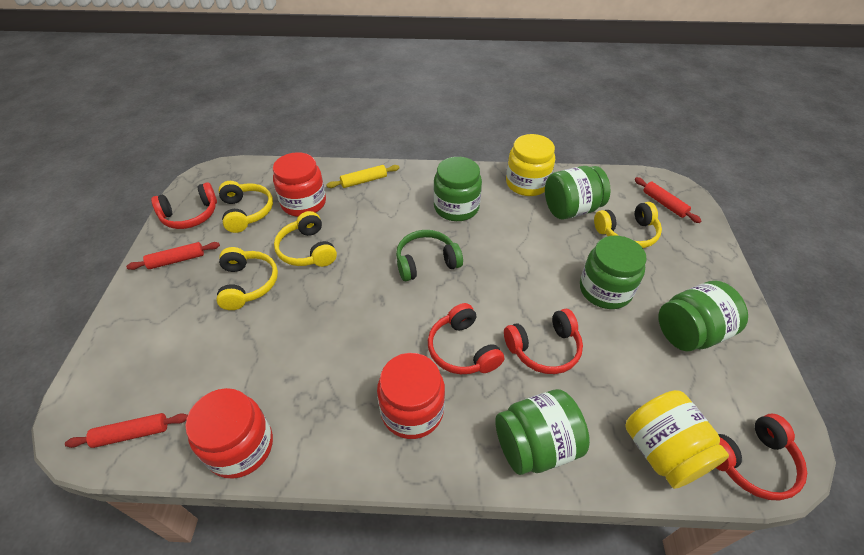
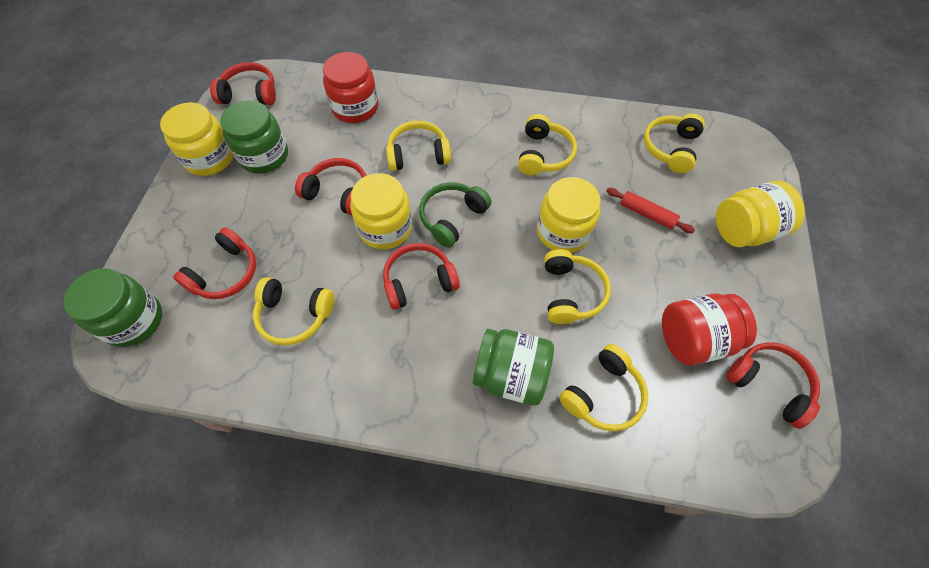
green jar: 5 -> 3
red headphones: 4 -> 5
red jar: 3 -> 2
red rolling pin: 3 -> 1
yellow headphones: 4 -> 6
yellow jar: 2 -> 4
yellow rolling pin: 1 -> 0

